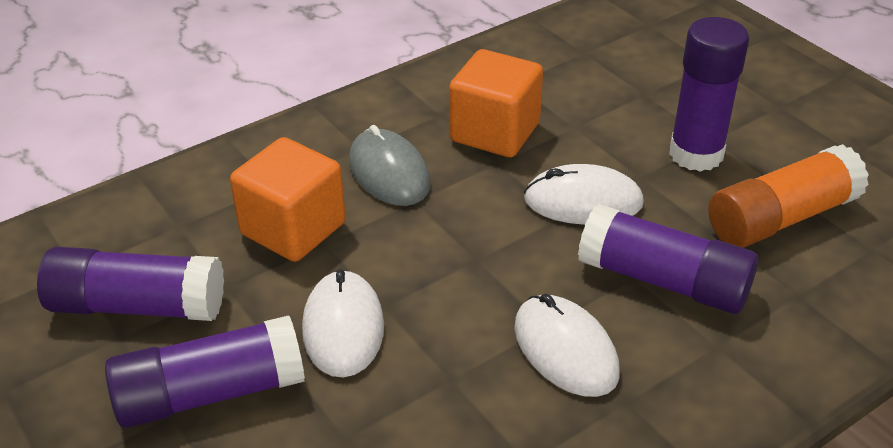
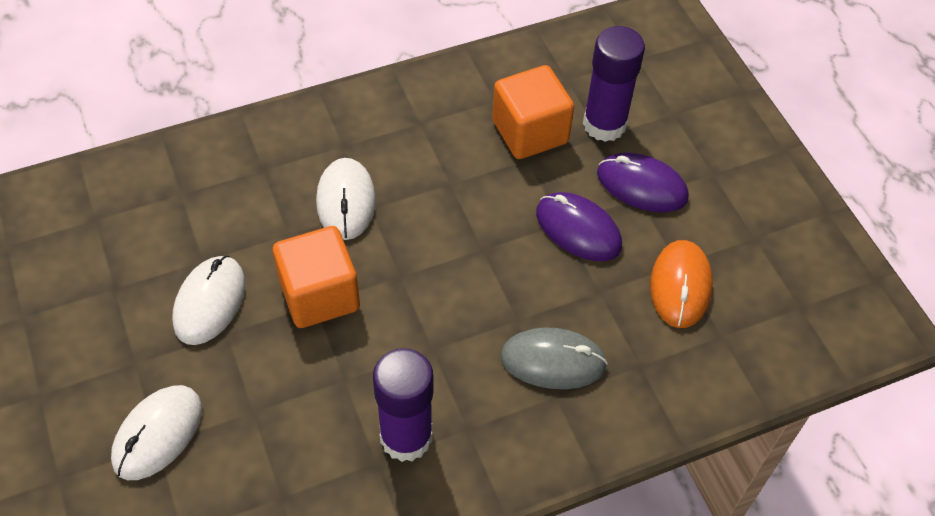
orange glue stick: 1 -> 0
orange mouse: 0 -> 1
purple glue stick: 4 -> 2
purple mouse: 0 -> 2

